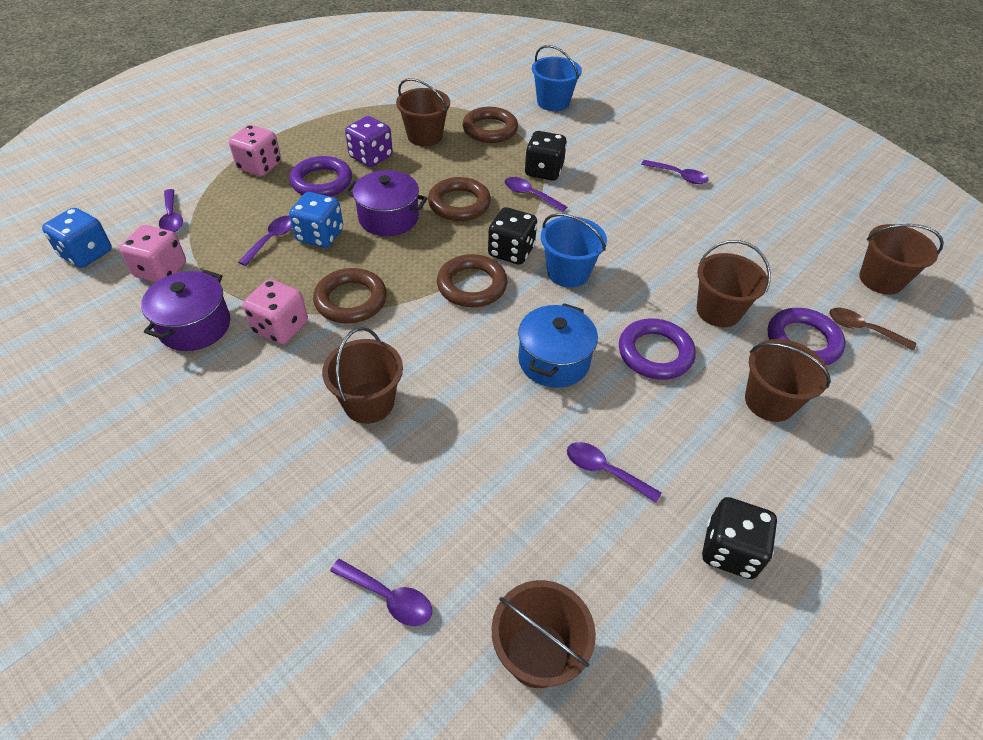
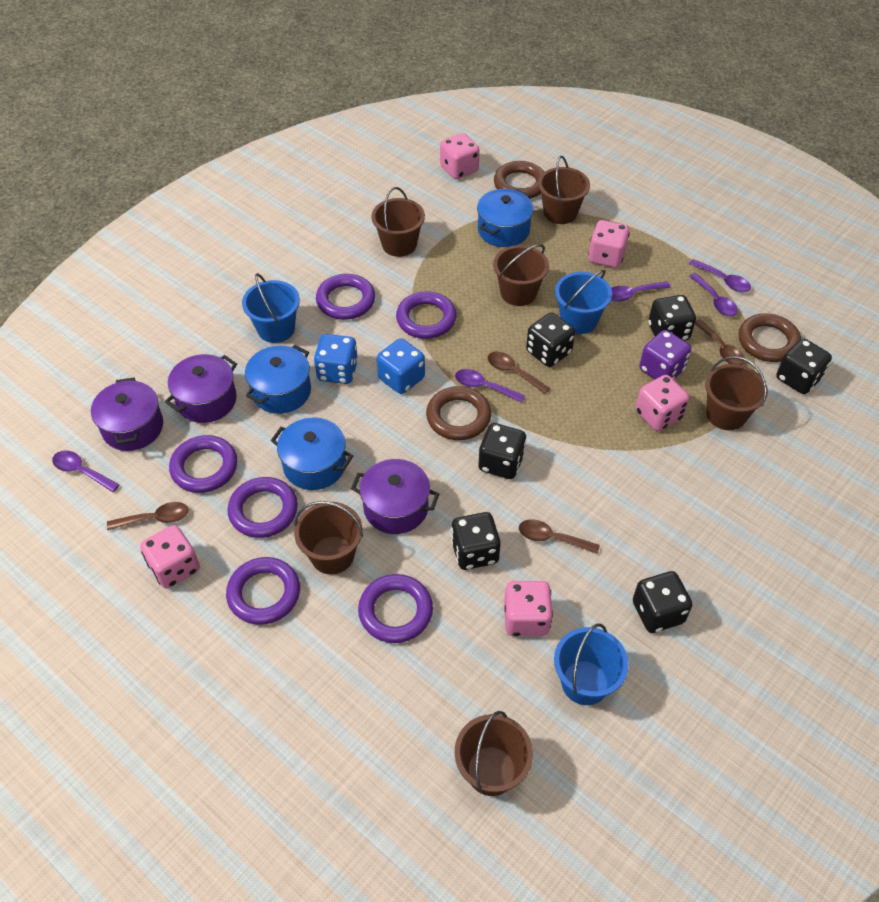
black dice: 3 -> 6
blue bucket: 2 -> 3
blue pot: 1 -> 3
brown ring: 4 -> 3
brown spoon: 1 -> 4
pink dice: 3 -> 5
purple pot: 2 -> 3
purple ring: 3 -> 6
purple spoon: 6 -> 5

